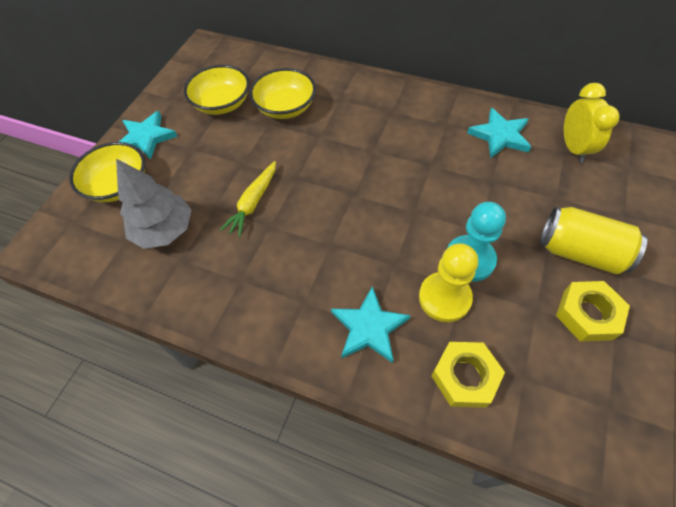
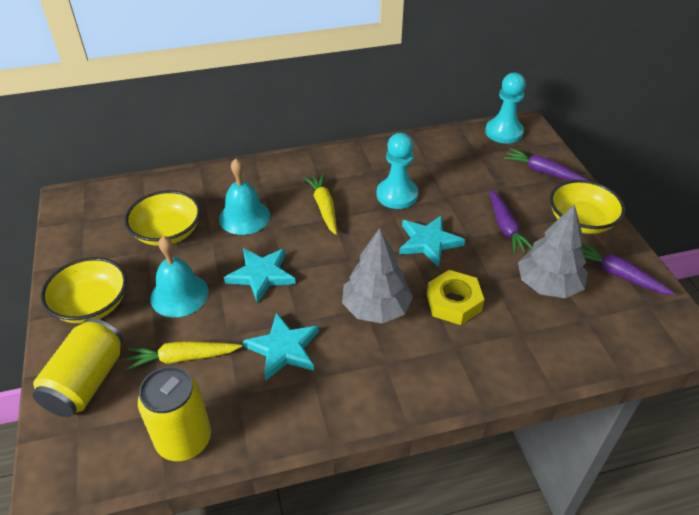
grey tree: 1 -> 2
purple carrot: 0 -> 3
turquoise bell: 0 -> 2
turquoise pawn: 1 -> 2
yellow can: 1 -> 2
yellow carrot: 1 -> 2
yellow clock: 1 -> 0
yellow nut: 2 -> 1
yellow pawn: 1 -> 0

